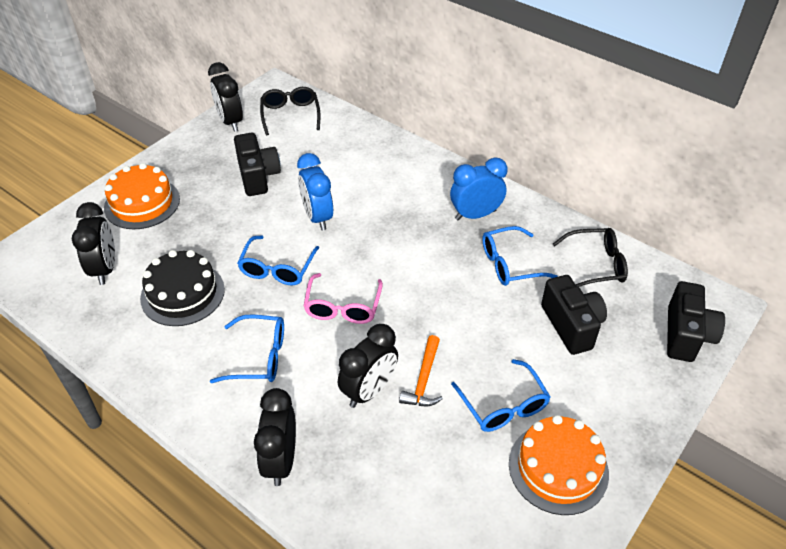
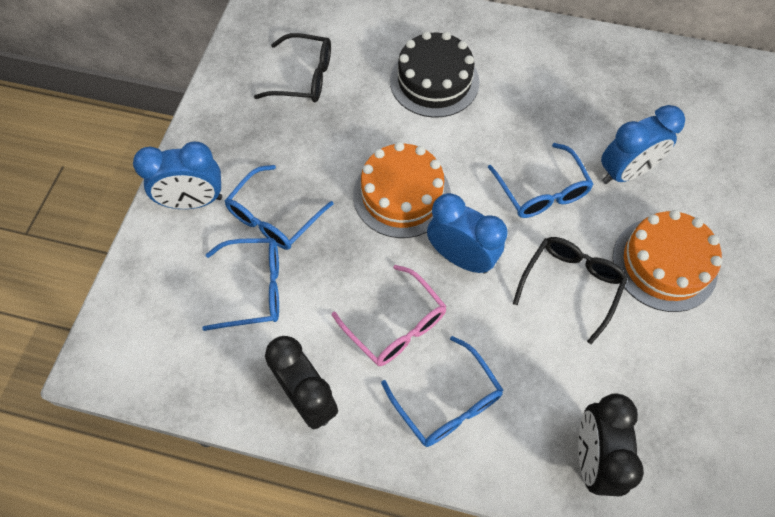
black camera: 3 -> 0
black clock: 4 -> 2
blue clock: 2 -> 3
orange hammer: 1 -> 0

